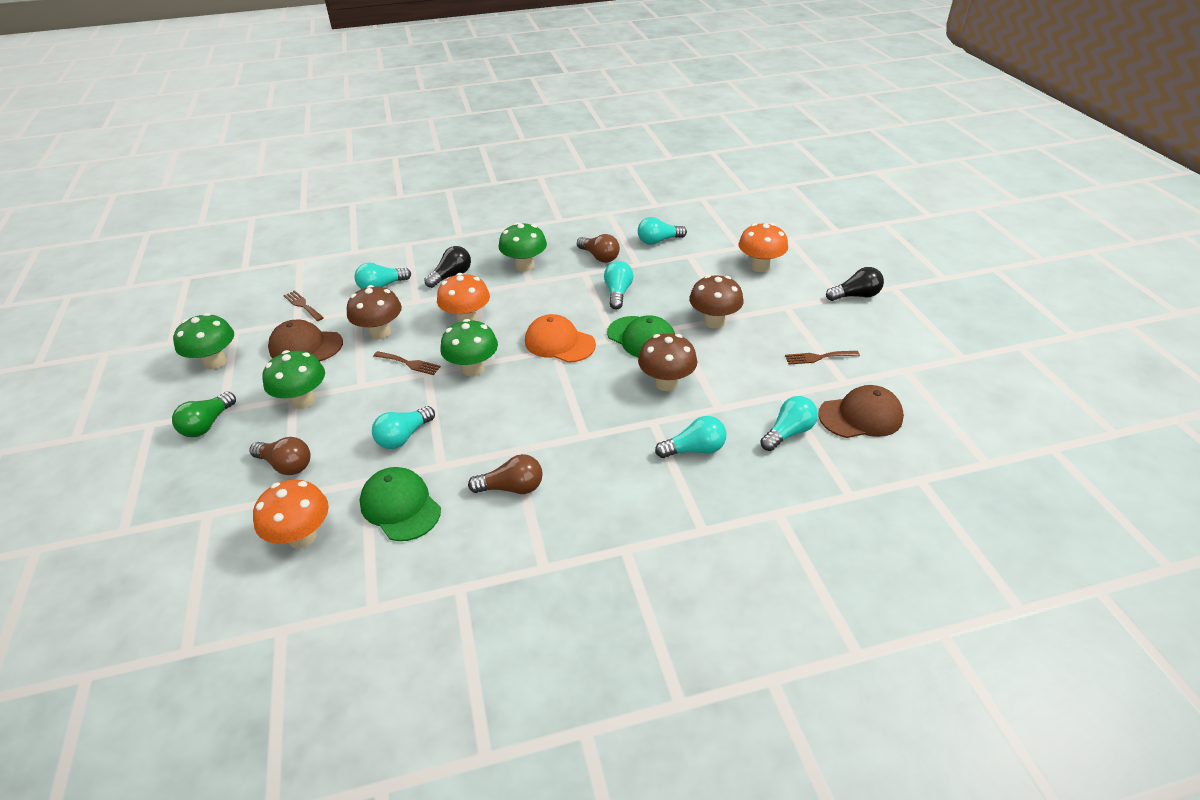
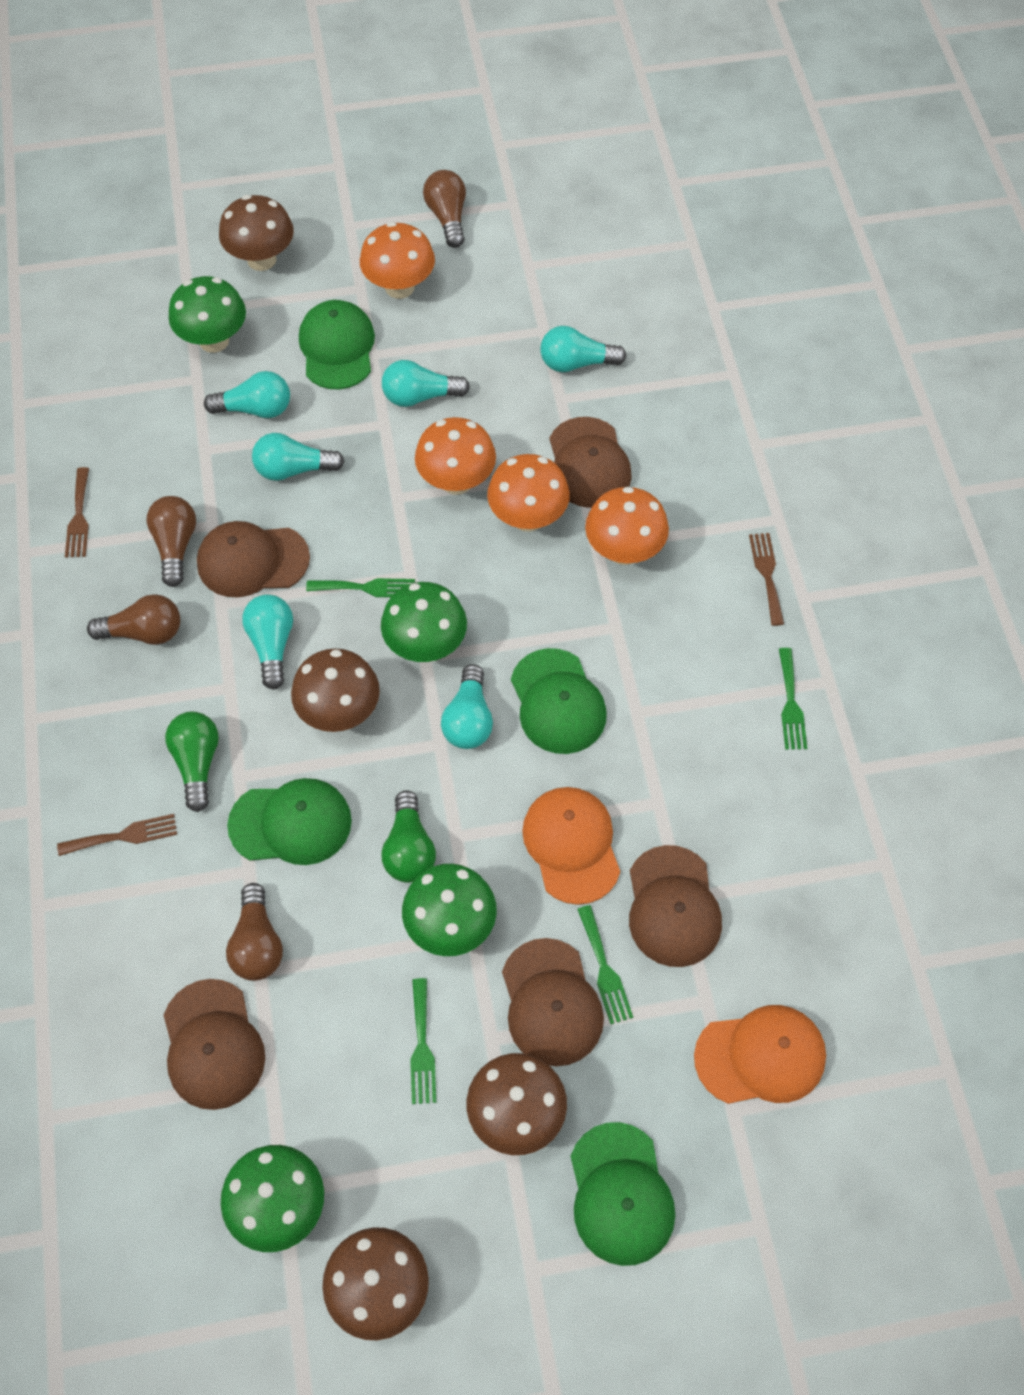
black light bulb: 2 -> 0
brown cap: 2 -> 5
brown light bulb: 3 -> 4
brown mushroom: 3 -> 4
green cap: 2 -> 4
green fork: 0 -> 4
green light bulb: 1 -> 2
orange cap: 1 -> 2
orange mushroom: 3 -> 4

